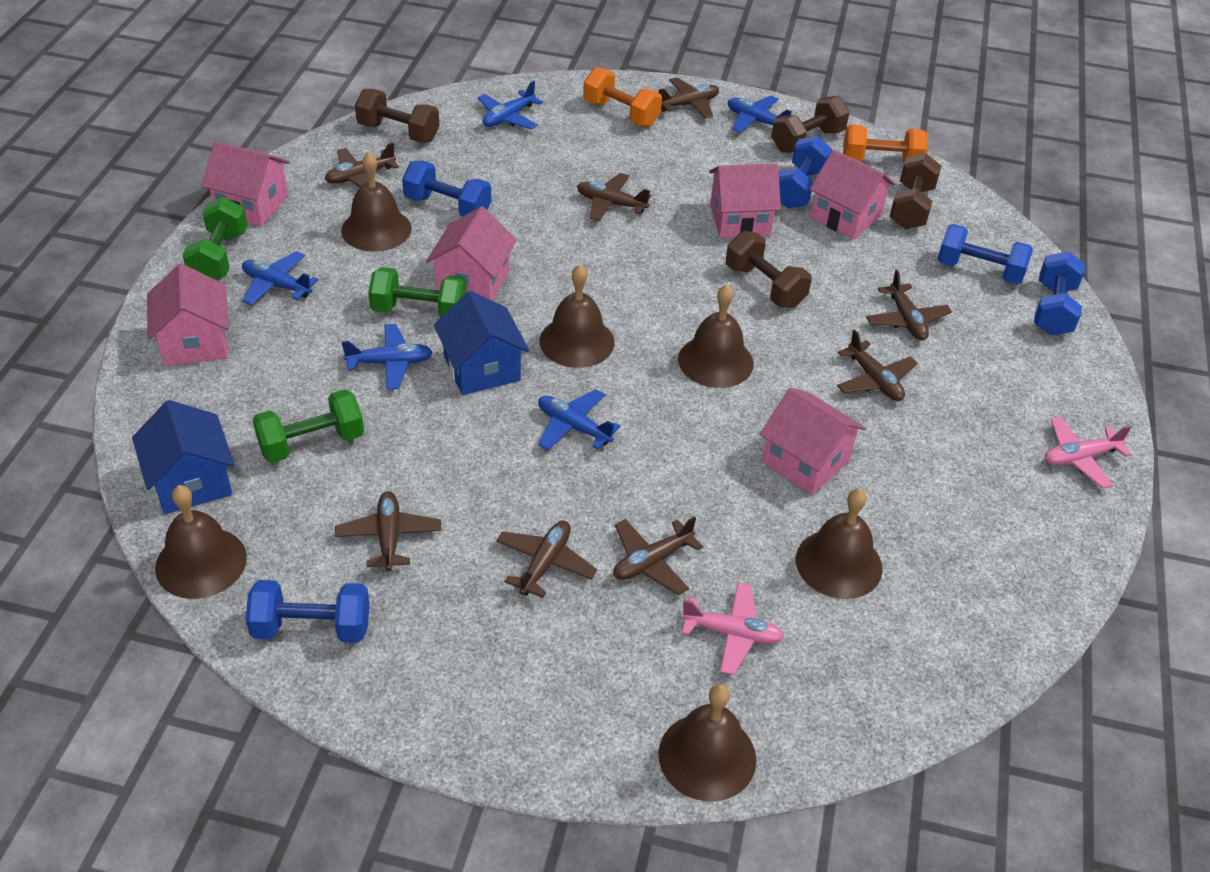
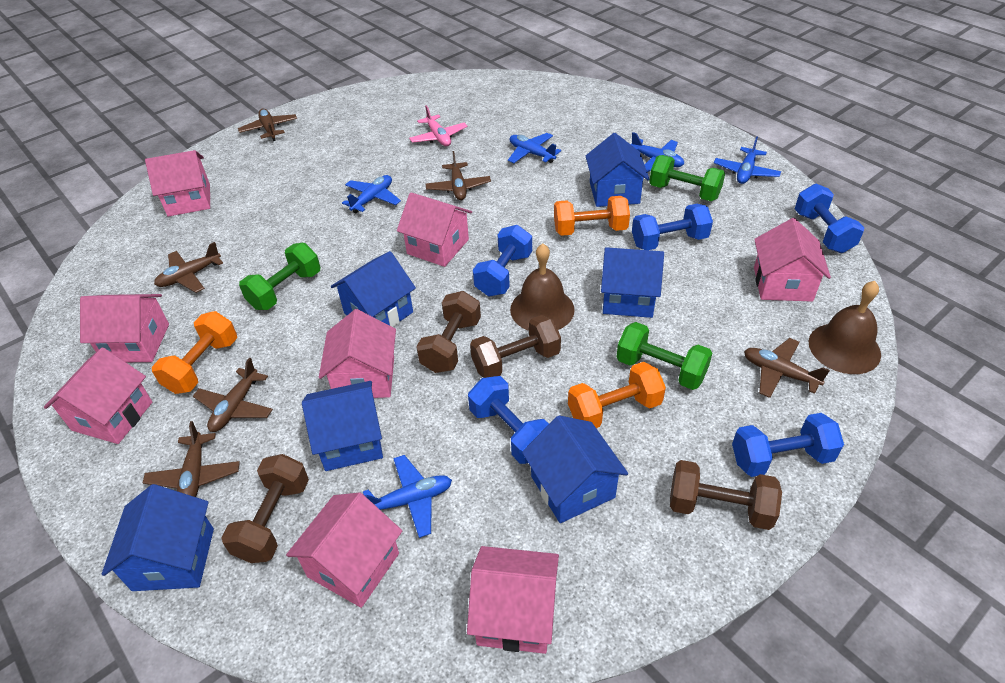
blue house: 2 -> 6
brown bell: 6 -> 2
brown plane: 8 -> 6
orange dumbbell: 2 -> 3
pink house: 6 -> 8
pink plane: 2 -> 1

